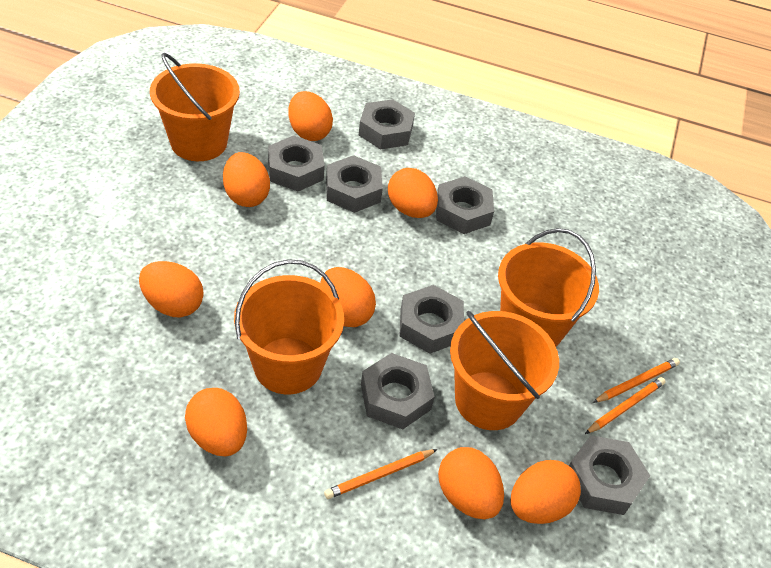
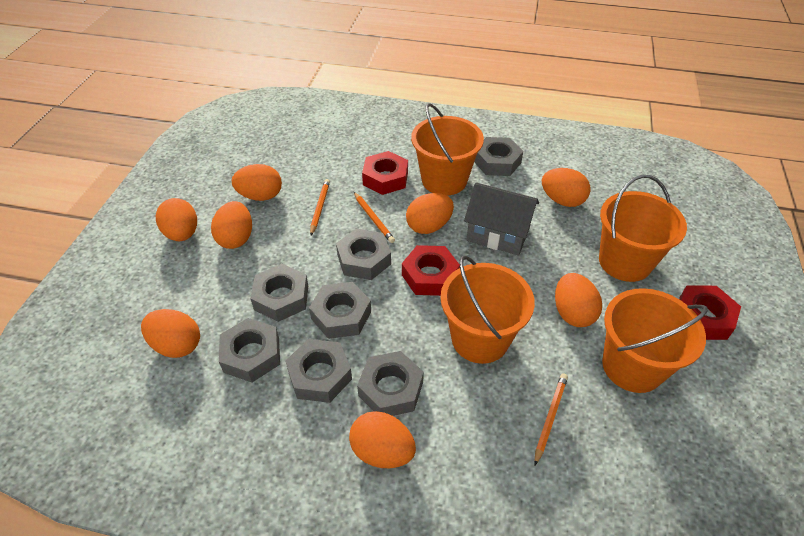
grey house: 0 -> 1
red nut: 0 -> 3

